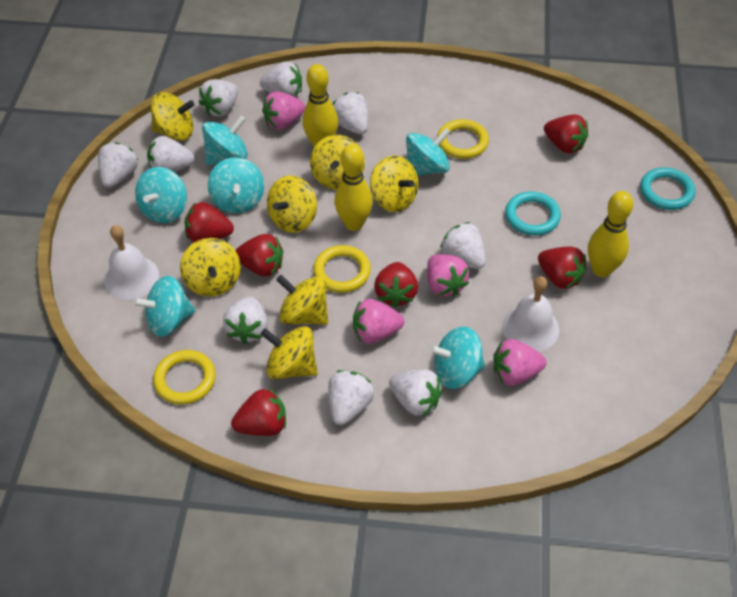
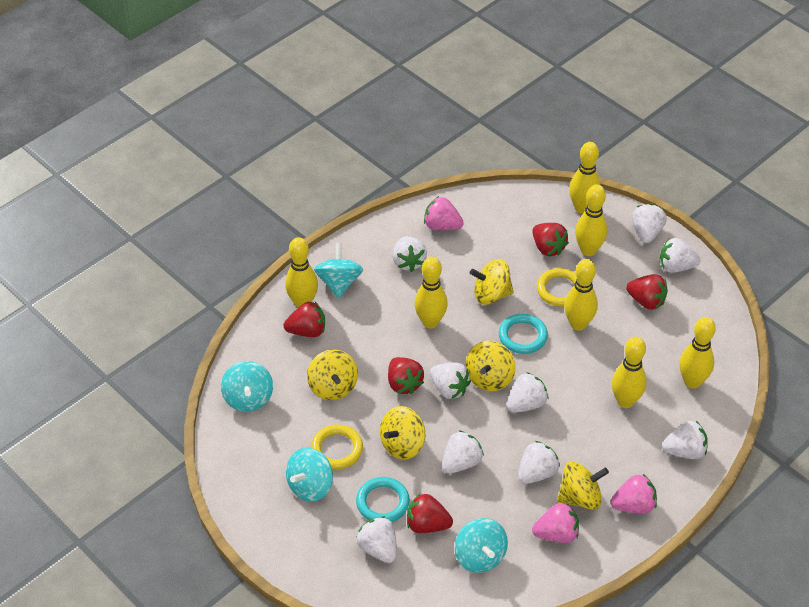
pink strawberry: 4 -> 3
red strawberry: 6 -> 5
turquoise spinning top: 6 -> 4
white bell: 2 -> 0
yellow bowling pin: 3 -> 7
yellow ring: 3 -> 2
yellow spinning top: 7 -> 5

